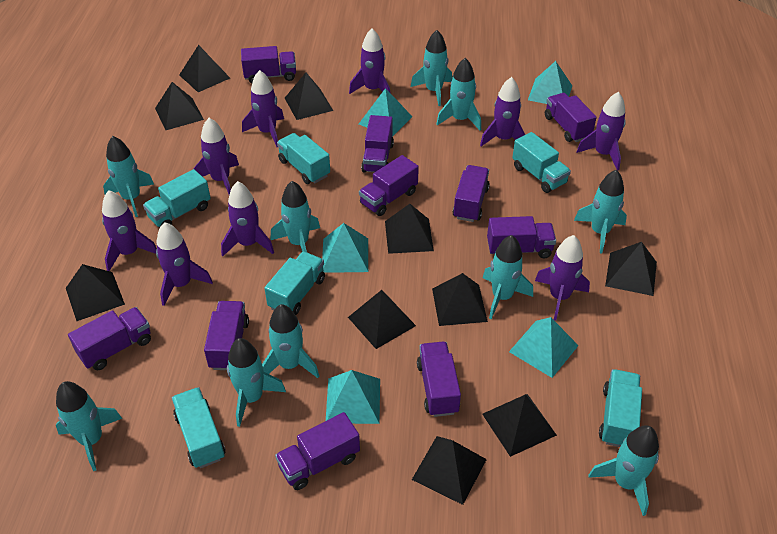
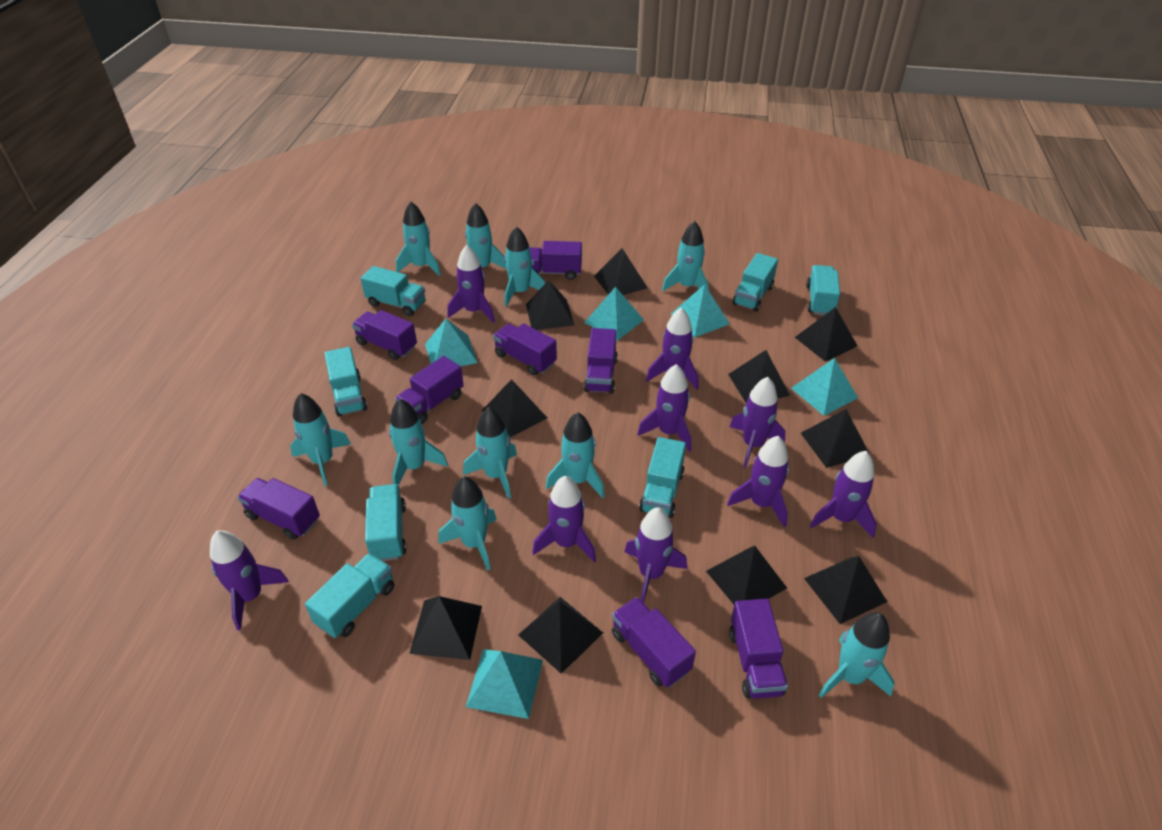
purple truck: 10 -> 8
turquoise truck: 6 -> 7

